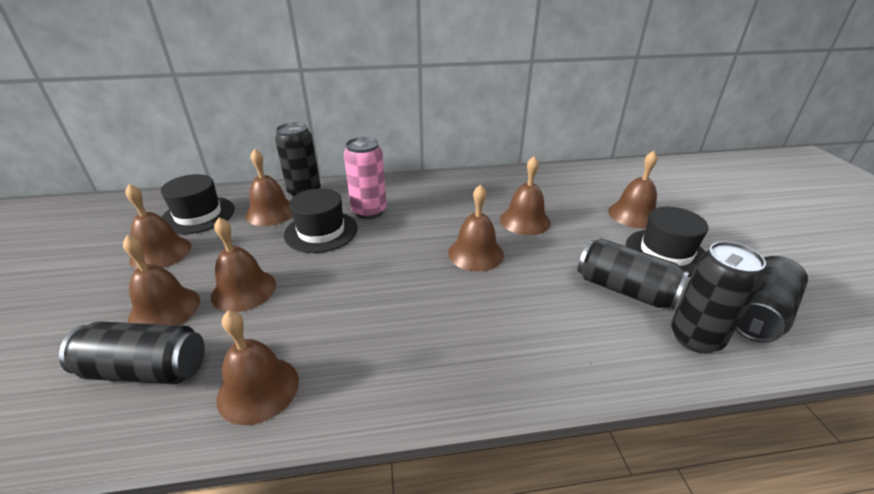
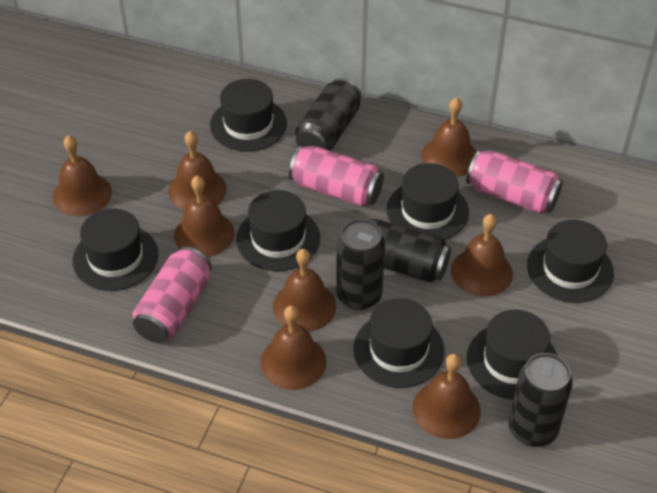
black can: 5 -> 4
black hat: 3 -> 7
pink can: 1 -> 3

